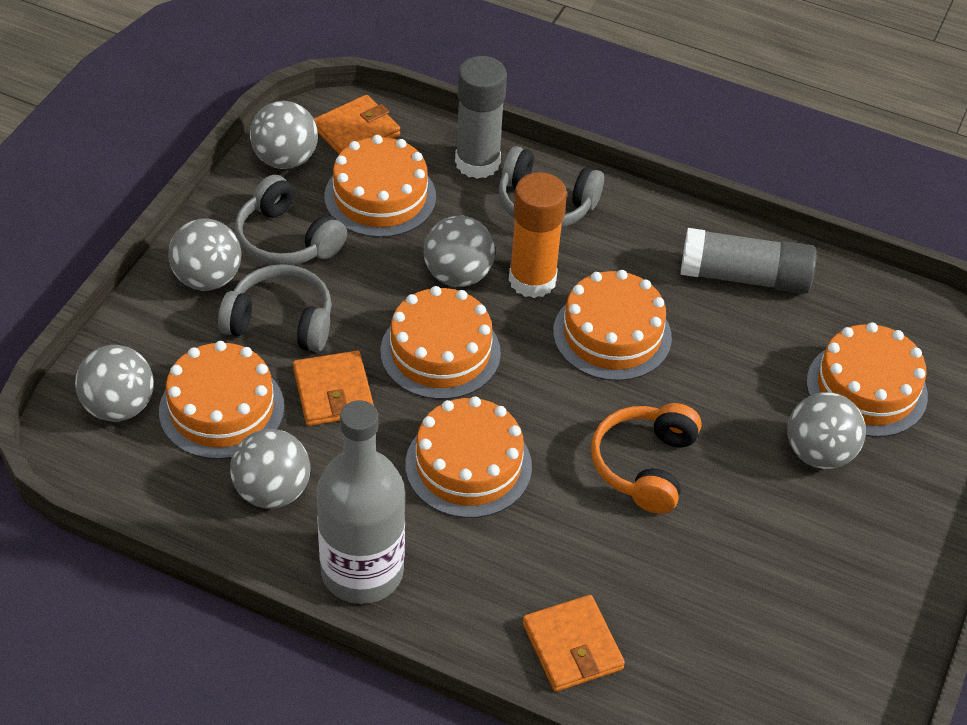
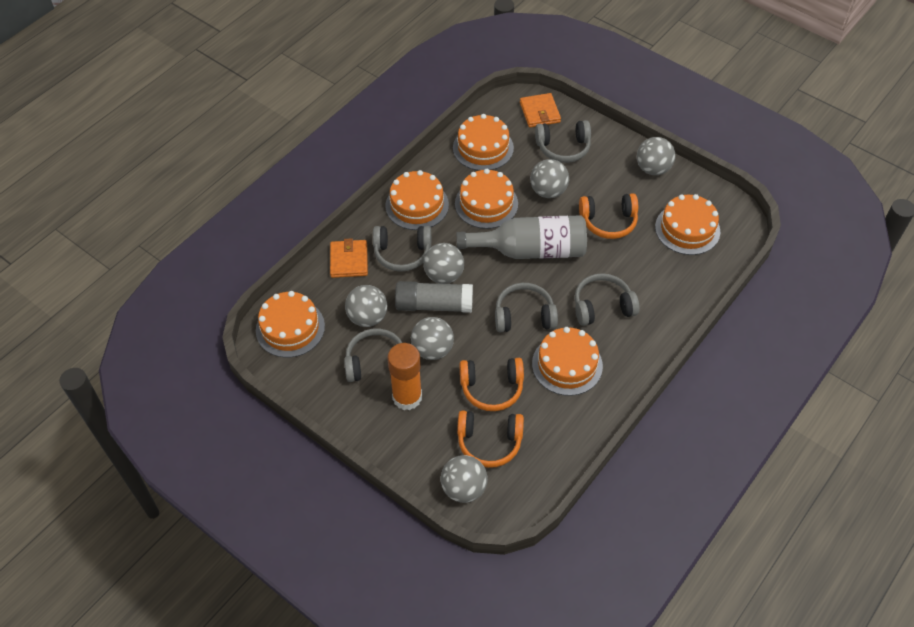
grey glue stick: 2 -> 1
grey headphones: 3 -> 5
orange headphones: 1 -> 3
orange wallet: 3 -> 2

